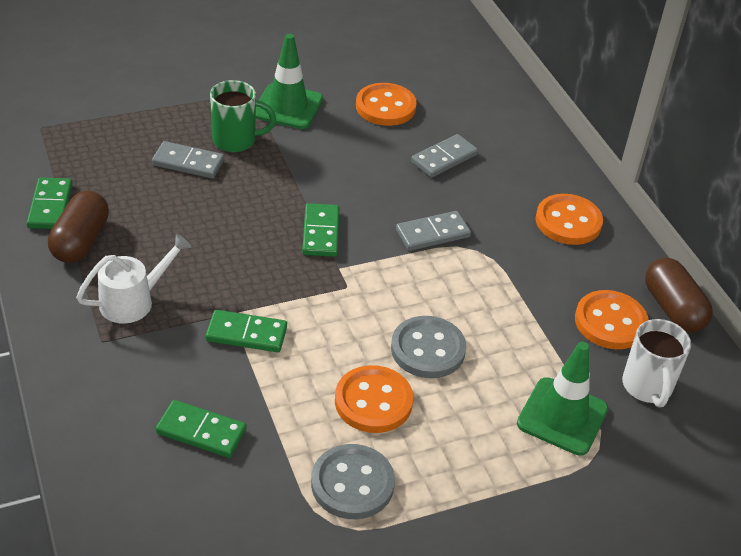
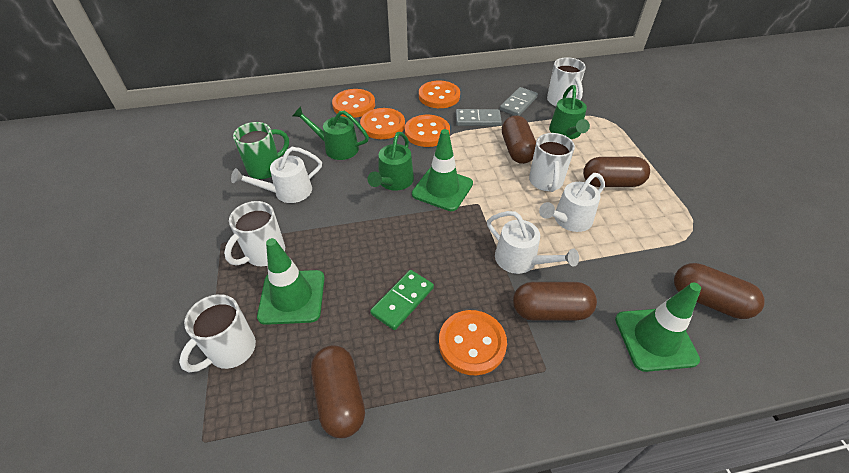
brown capsule: 2 -> 5
green domino: 4 -> 1
green traffic cone: 2 -> 3
green watering can: 0 -> 3
grey button: 2 -> 0
grey domino: 3 -> 2
orange button: 4 -> 5
white mug: 1 -> 4
white watering can: 1 -> 3

